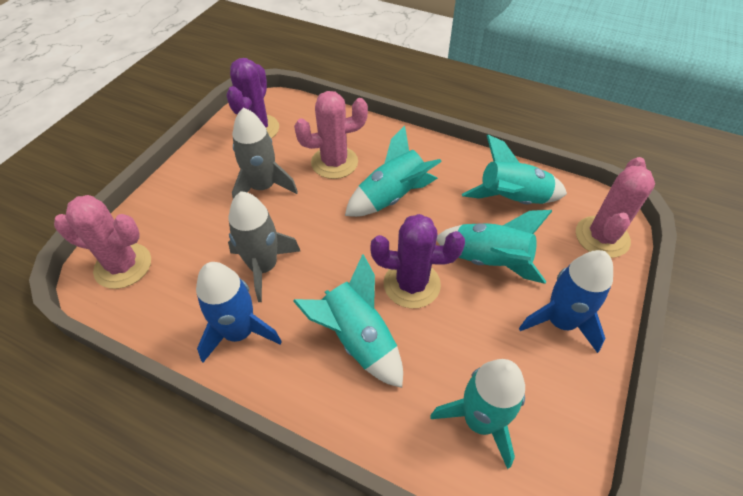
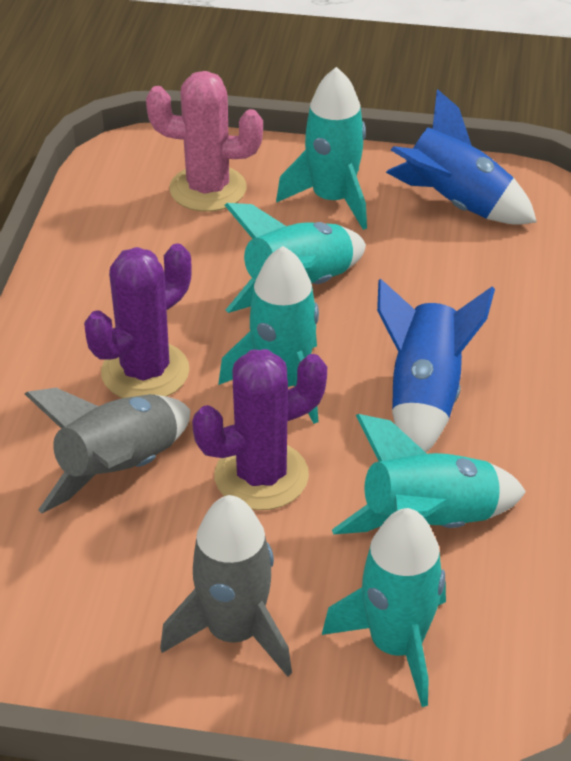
pink cactus: 3 -> 1

